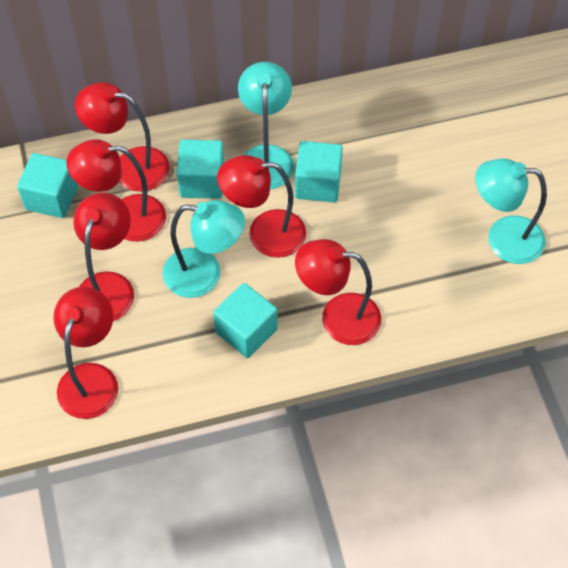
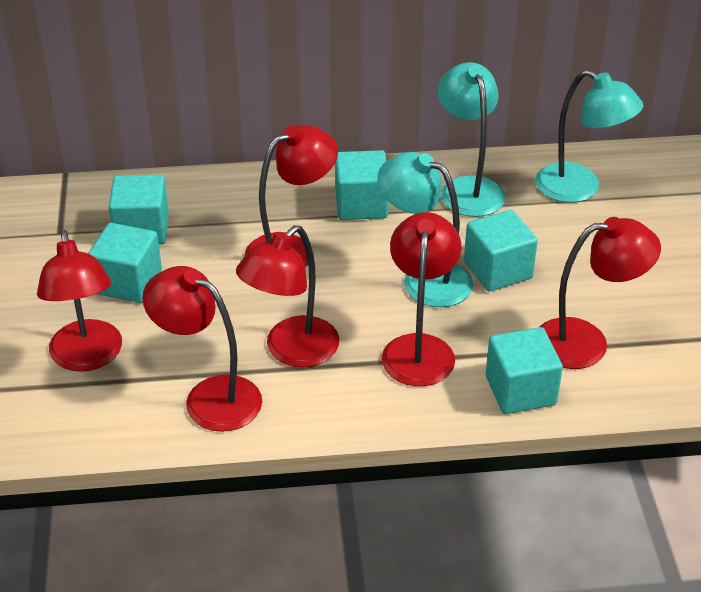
turquoise cube: 4 -> 5

